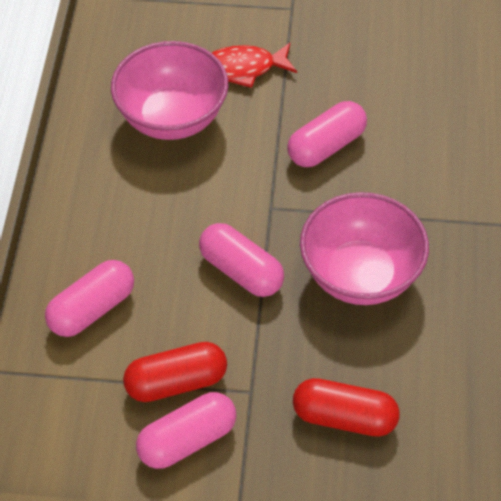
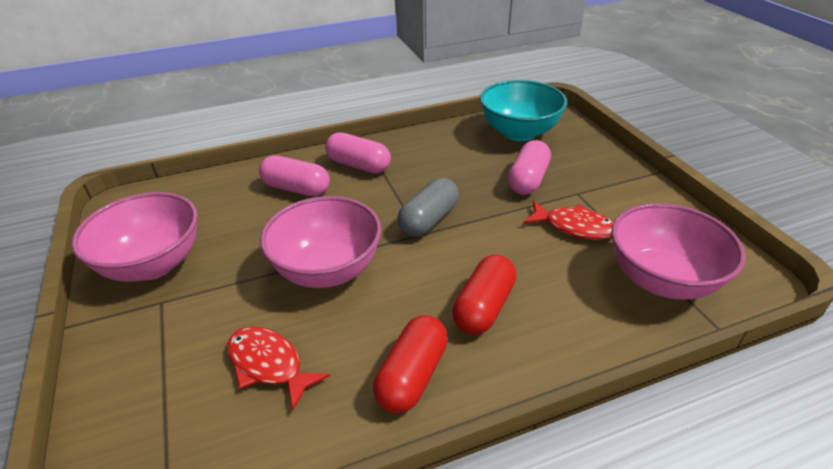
grey capsule: 0 -> 1
pink bowl: 2 -> 3
pink capsule: 4 -> 3
red fish: 1 -> 2
turquoise bowl: 0 -> 1

